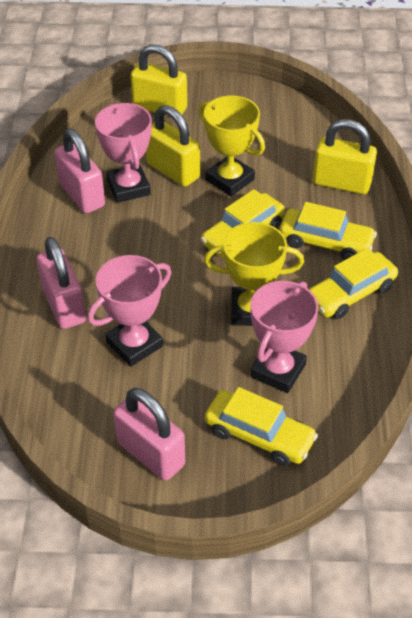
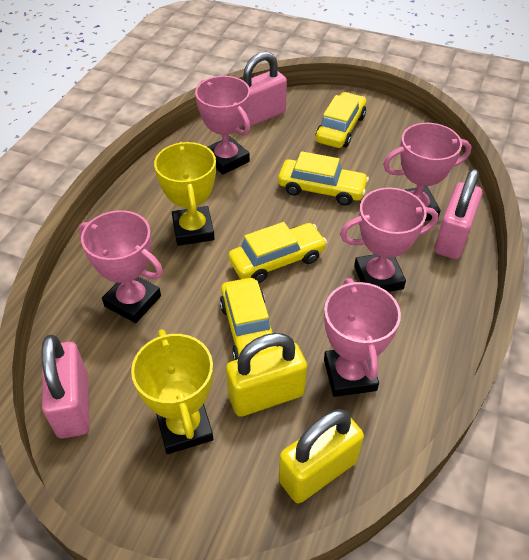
pink trophy: 3 -> 5
yellow padlock: 3 -> 2

